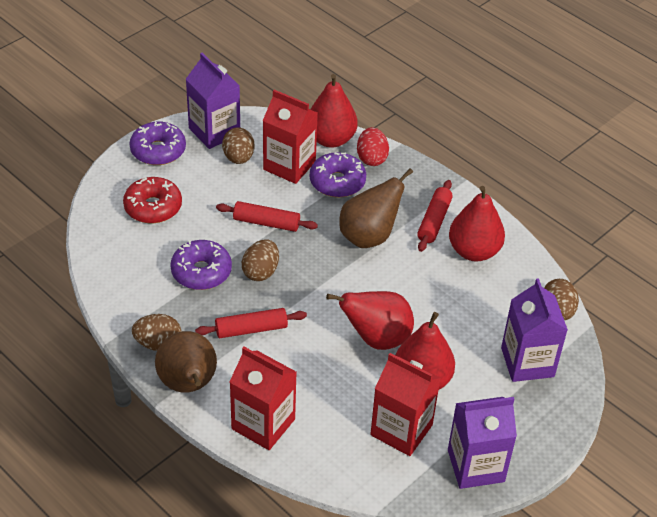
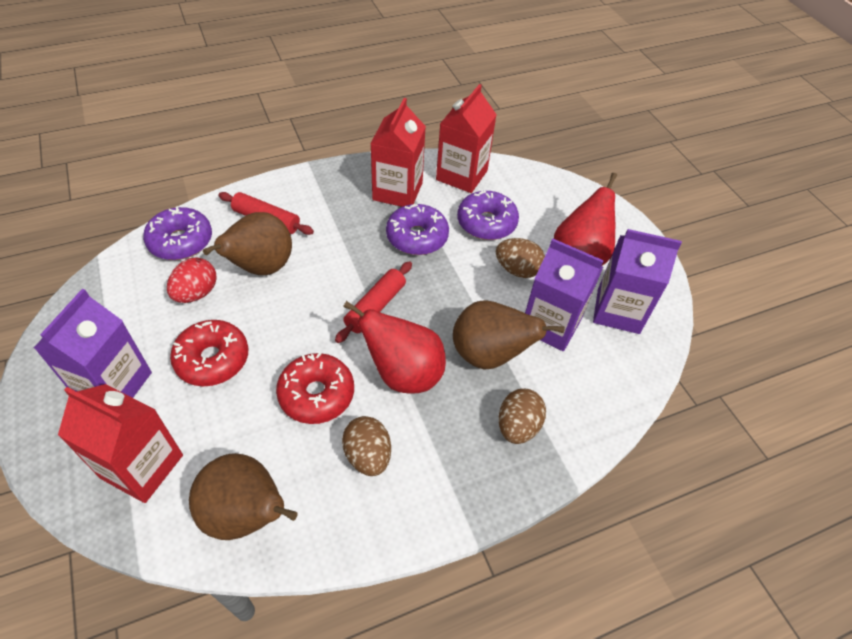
brown egg: 4 -> 3
brown pear: 2 -> 3
red donut: 1 -> 2
red pear: 4 -> 2
red rolling pin: 3 -> 2

